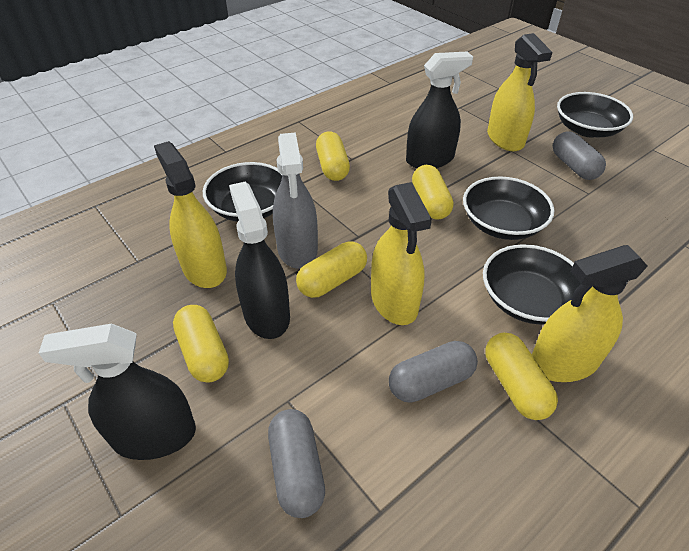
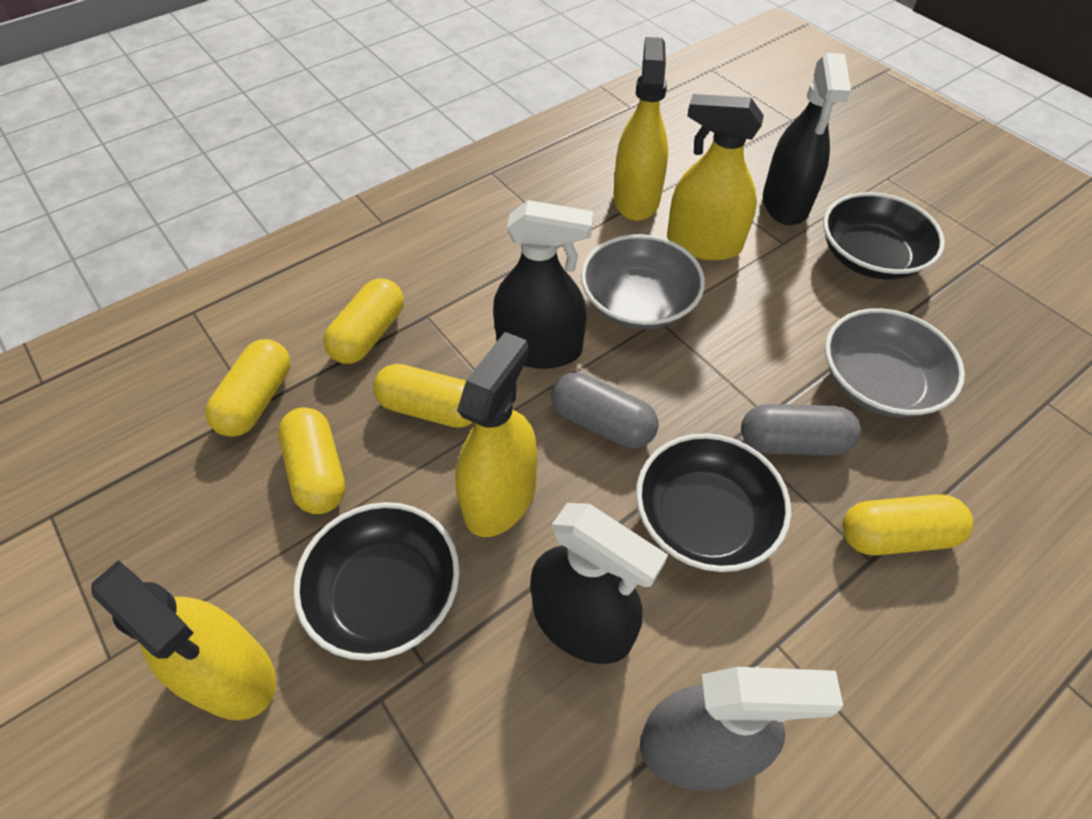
black bowl: 4 -> 3
grey bowl: 0 -> 2
grey capsule: 3 -> 2

